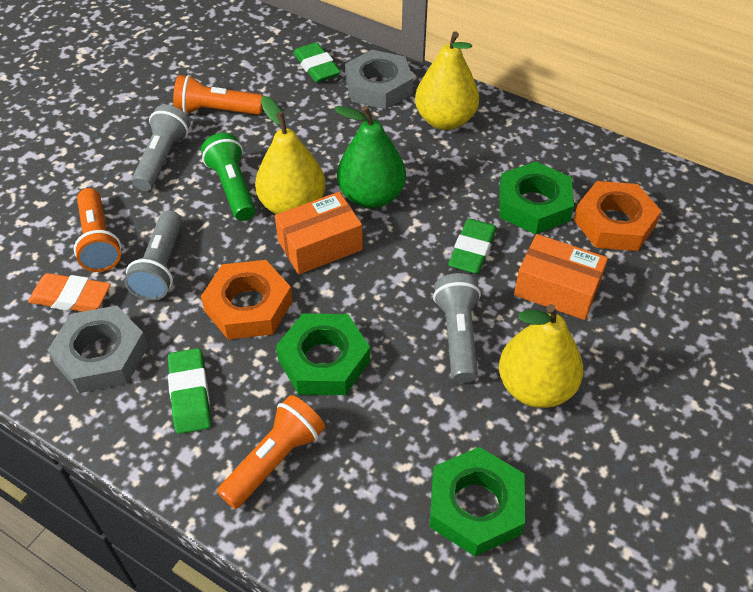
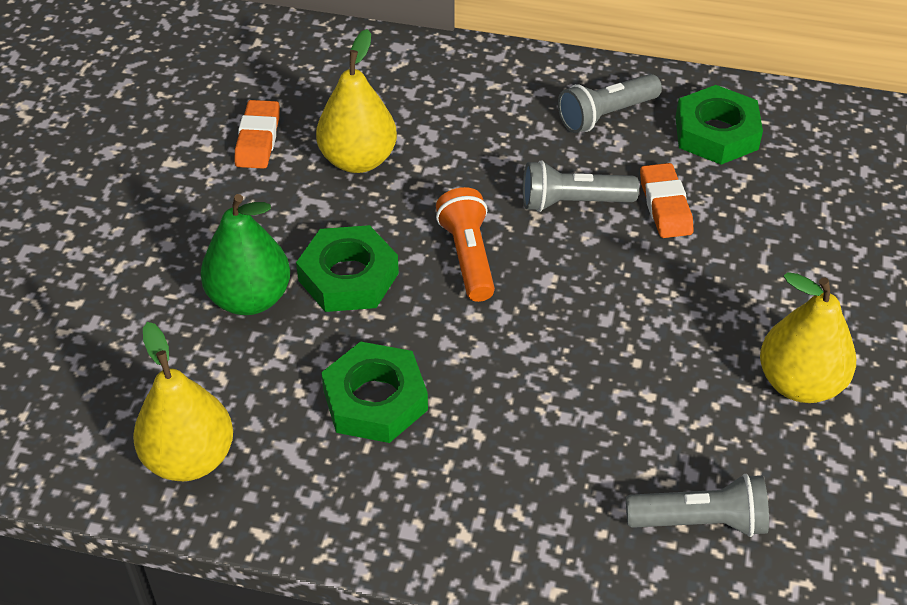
green eraser: 3 -> 0
green flashlight: 1 -> 0
grey nut: 2 -> 0
orange box: 2 -> 0
orange eraser: 1 -> 2
orange flashlight: 3 -> 1
orange nut: 2 -> 0

